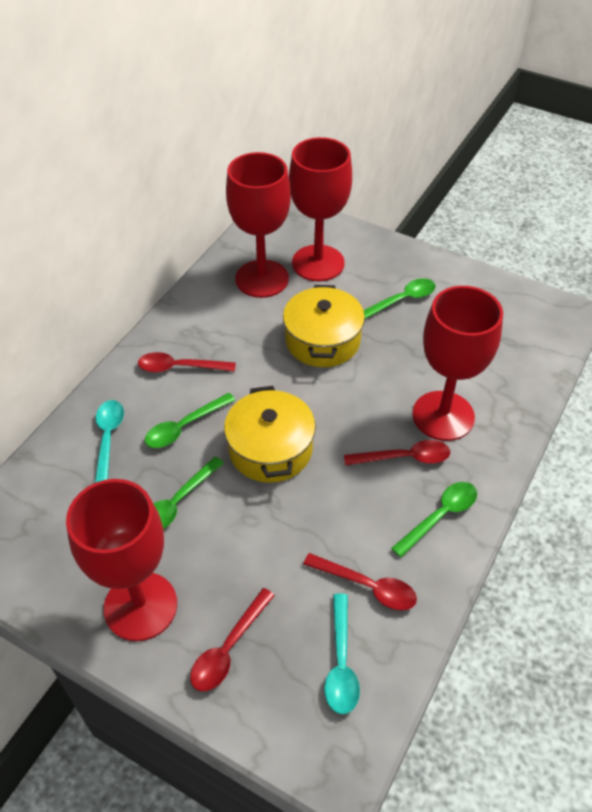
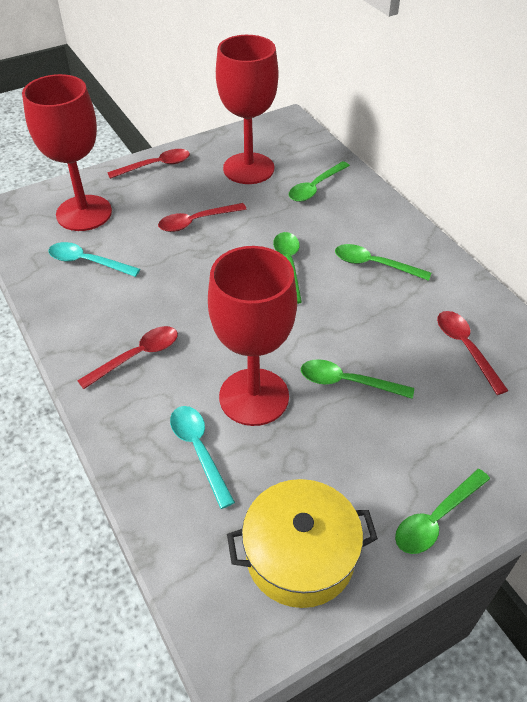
green spoon: 4 -> 5
red goblet: 4 -> 3
yellow pot: 2 -> 1

